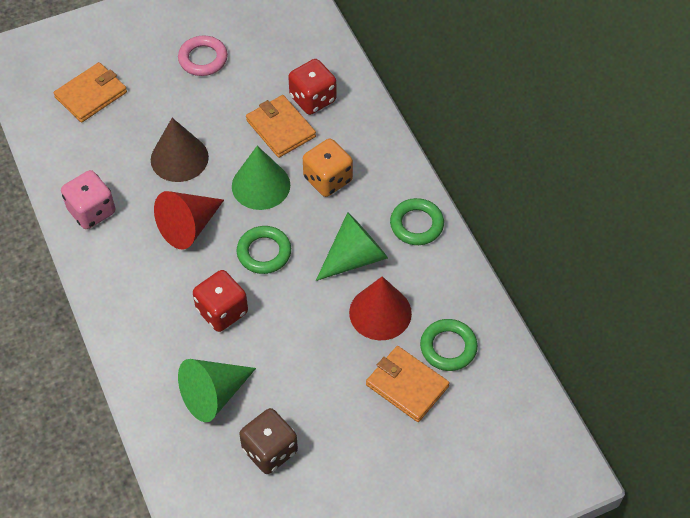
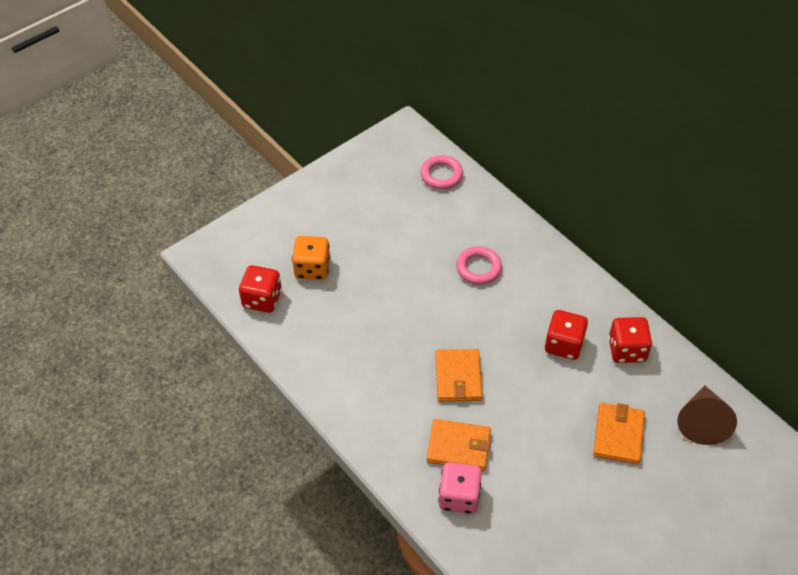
brown dice: 1 -> 0
green cone: 3 -> 0
green ring: 3 -> 0
pink ring: 1 -> 2
red cone: 2 -> 0
red dice: 2 -> 3

